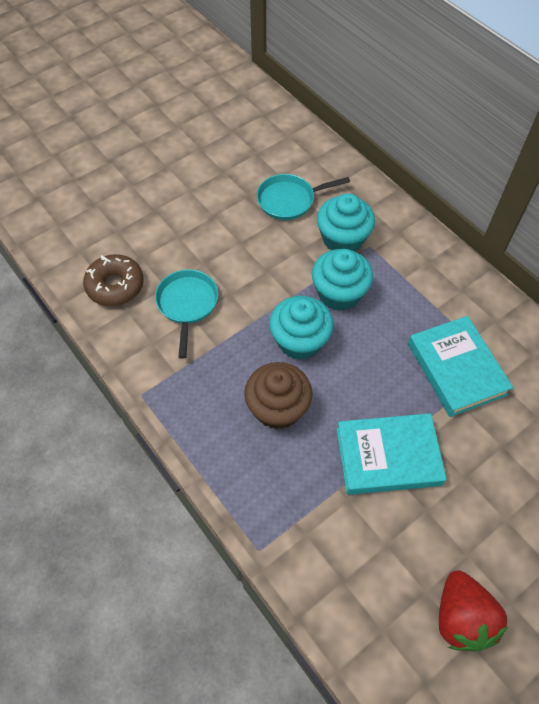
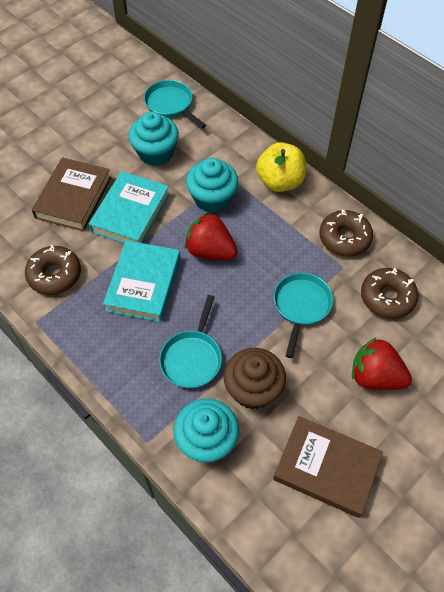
brown book: 0 -> 2
brown donut: 1 -> 3
red strawberry: 1 -> 2
turquoise pan: 2 -> 3
yellow apple: 0 -> 1

